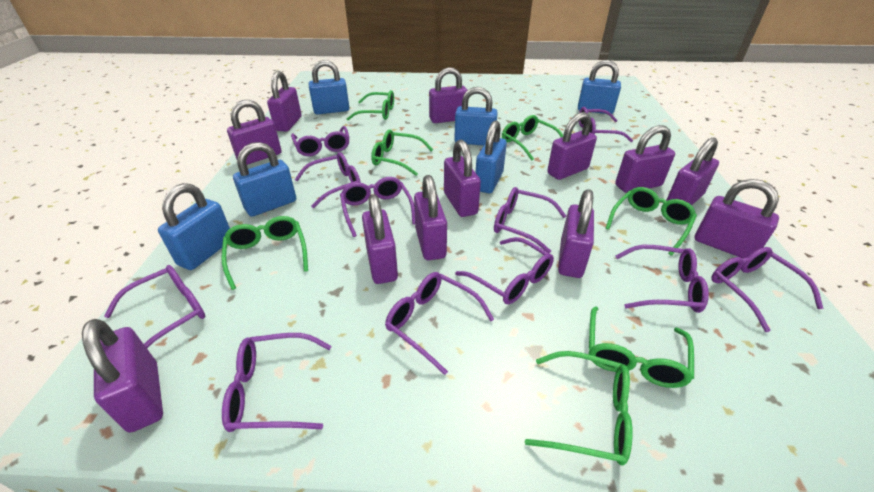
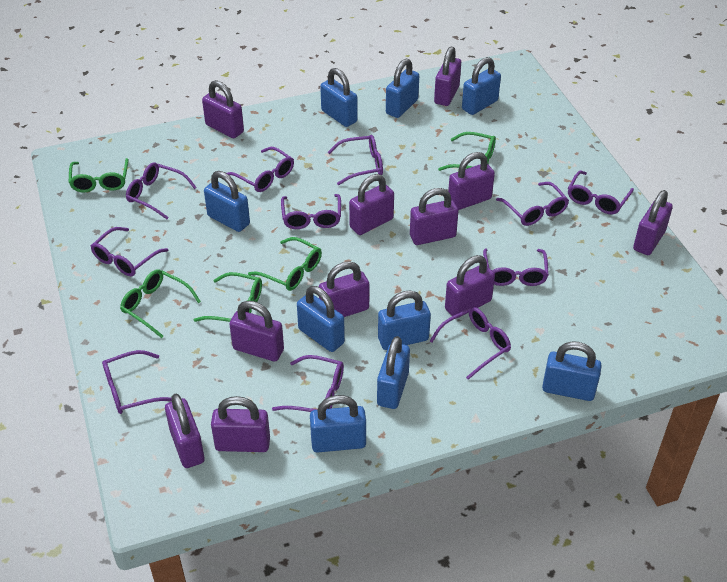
blue padlock: 6 -> 9
green glasses: 7 -> 5
purple padlock: 12 -> 11

